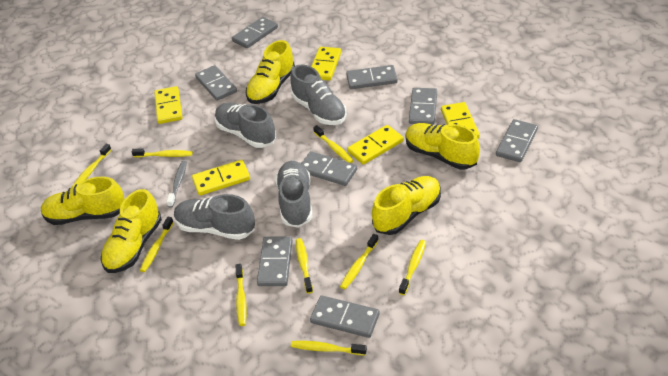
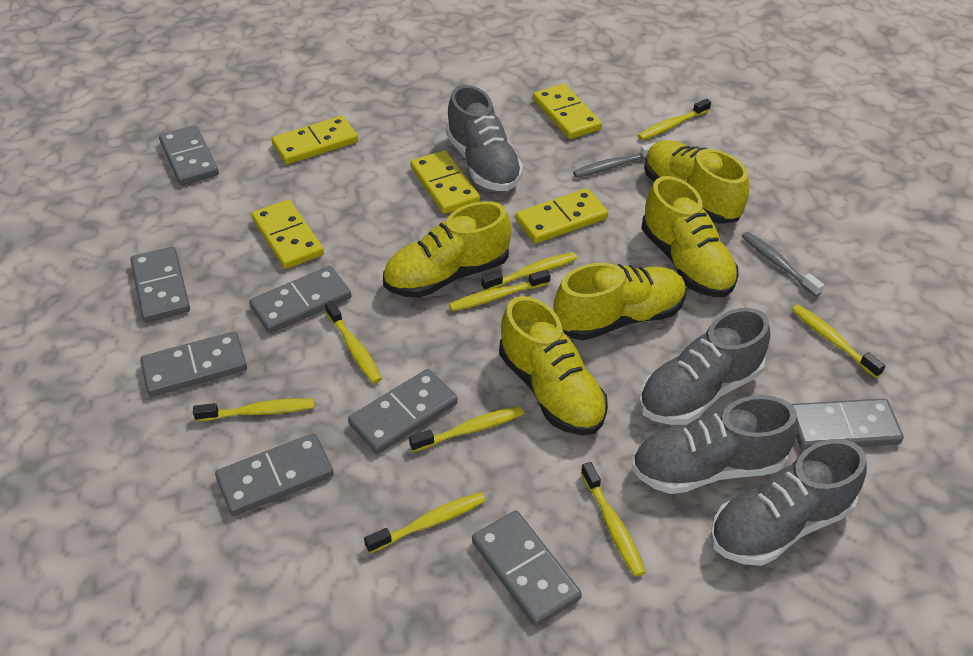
grey toothbrush: 1 -> 2

